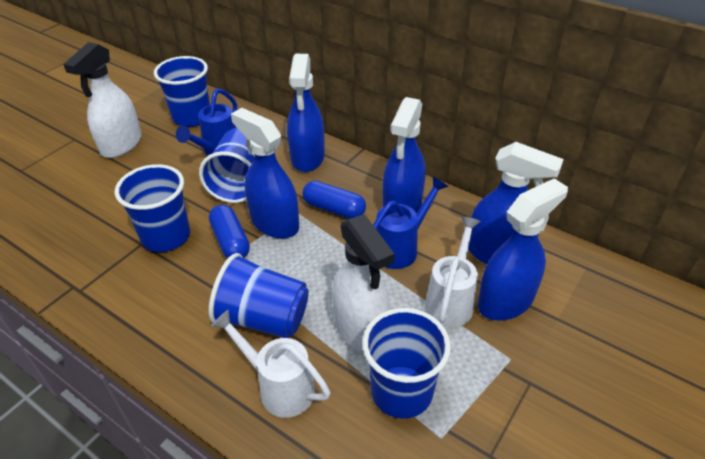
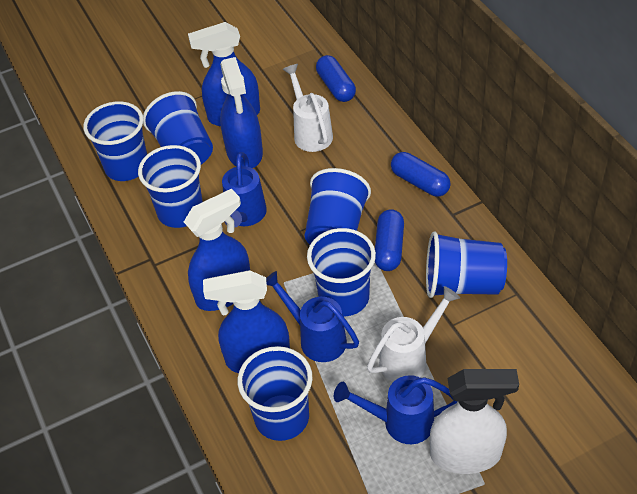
blue capsule: 2 -> 3
blue cup: 5 -> 7
blue spray bottle: 5 -> 4
blue watering can: 2 -> 3
white spray bottle: 2 -> 1

